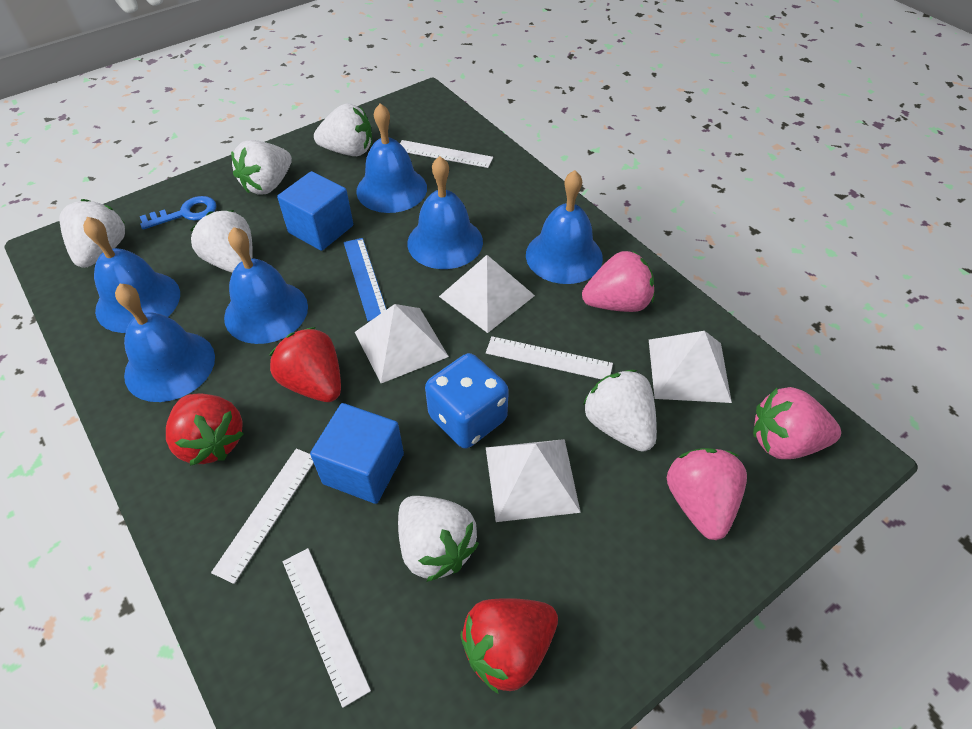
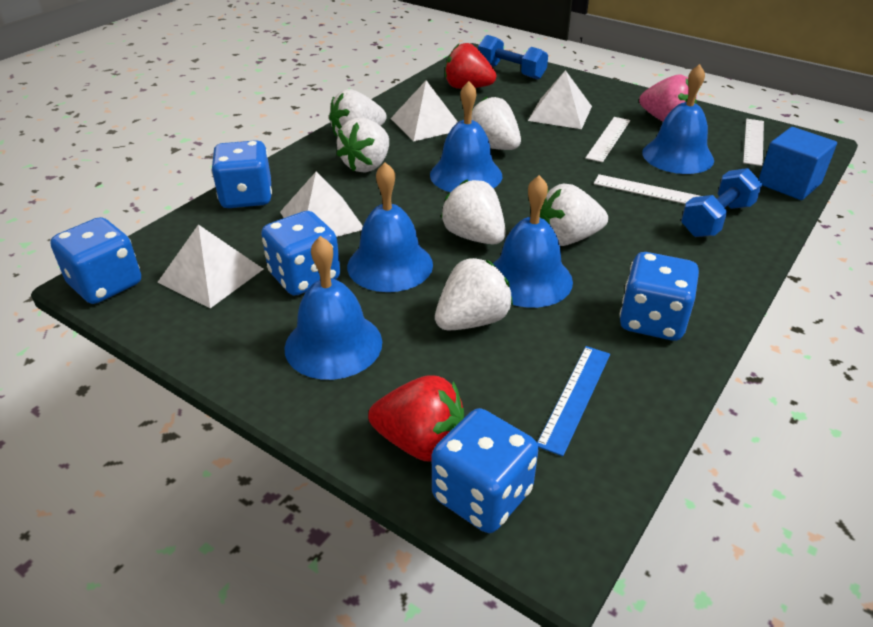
blue bell: 6 -> 5
blue cube: 2 -> 1
blue dice: 1 -> 5
blue dumbbell: 0 -> 2
blue key: 1 -> 0
pink strawberry: 3 -> 1
red strawberry: 3 -> 2
white ruler: 4 -> 3

